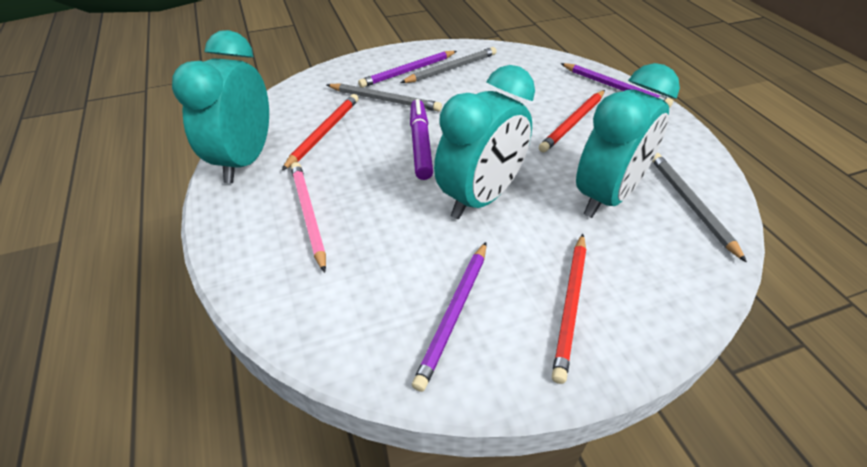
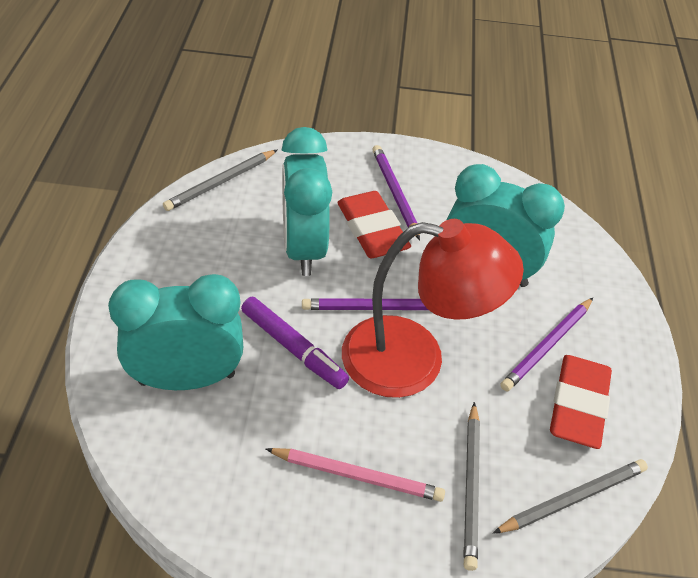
red eraser: 0 -> 2
red lamp: 0 -> 1
red pencil: 3 -> 0

